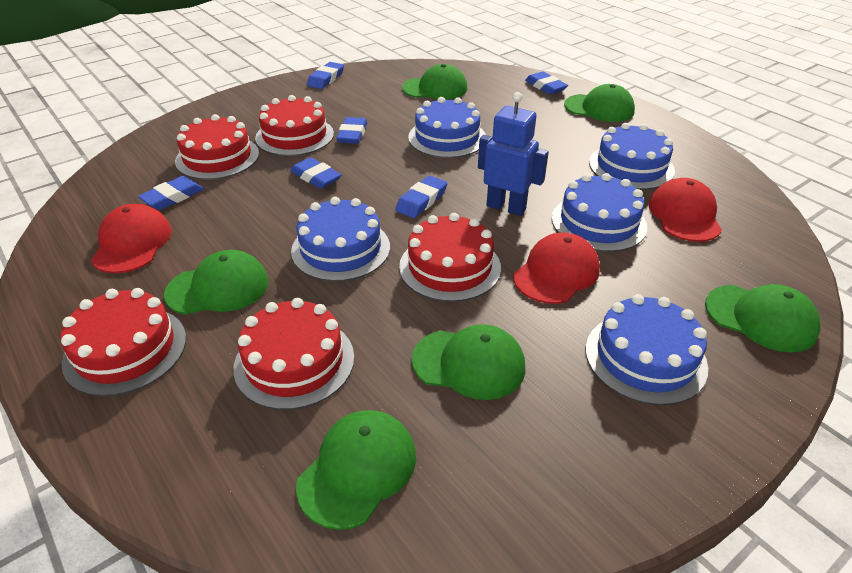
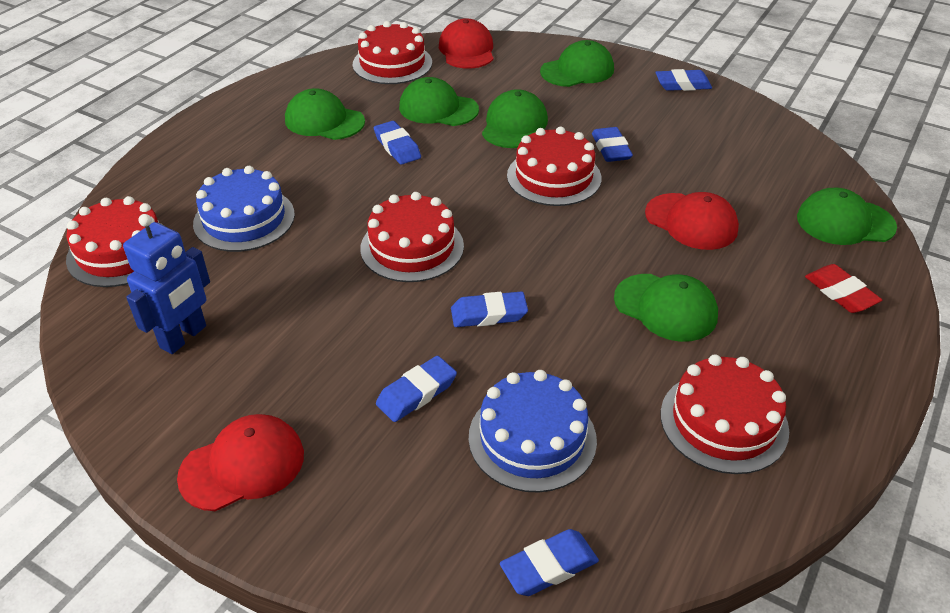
blue cake: 5 -> 2
red eraser: 0 -> 1

